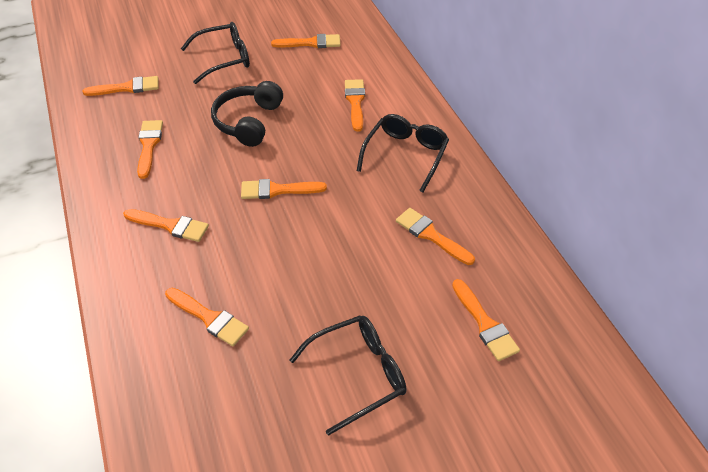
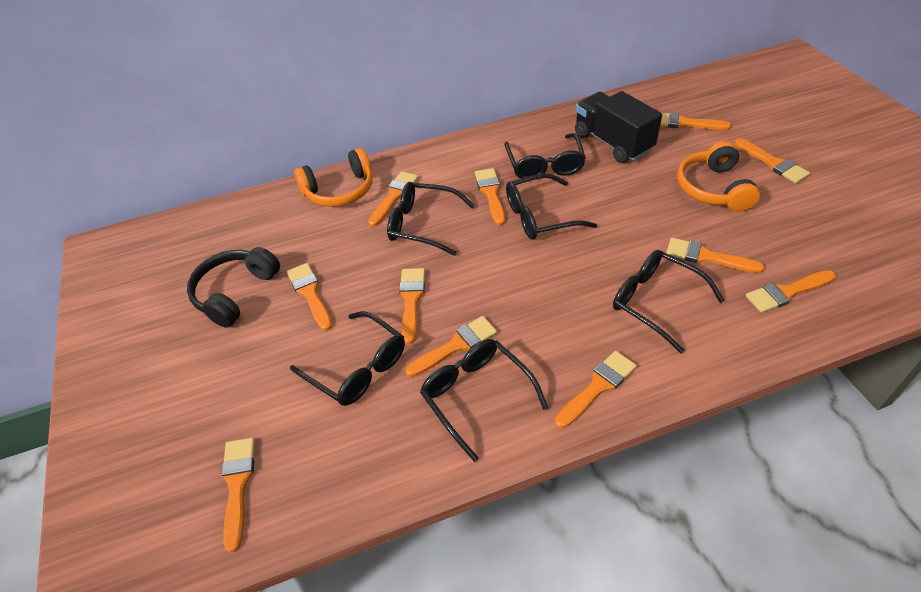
black glasses: 3 -> 6
black truck: 0 -> 1
orange brush: 9 -> 11
orange headphones: 0 -> 2

